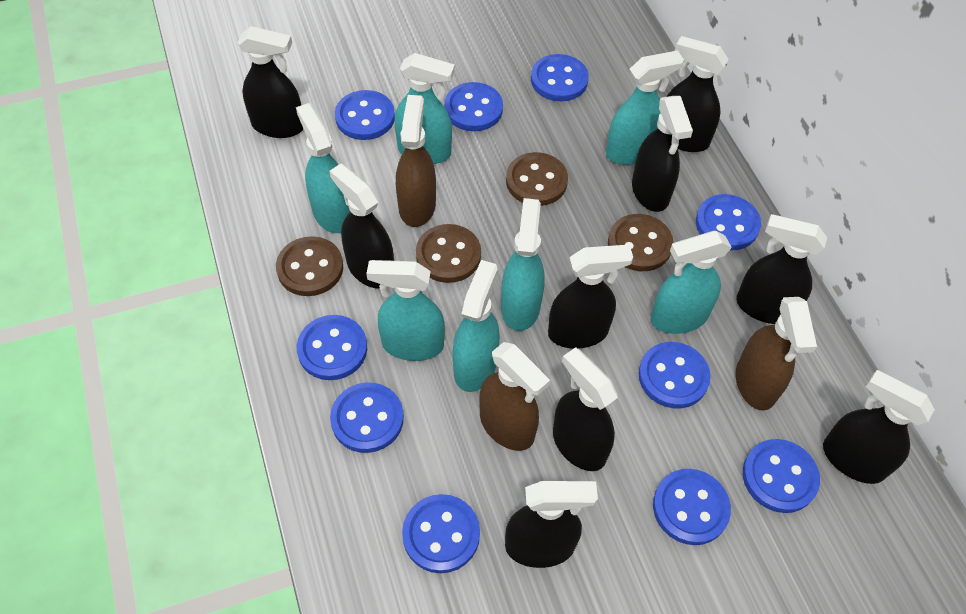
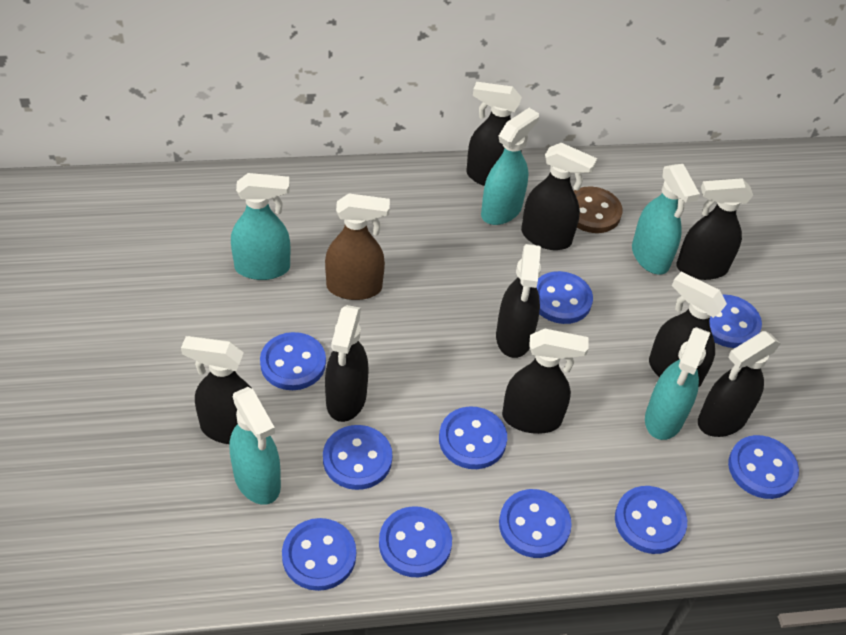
brown button: 4 -> 1
brown spray bottle: 3 -> 1
turquoise spray bottle: 7 -> 5

